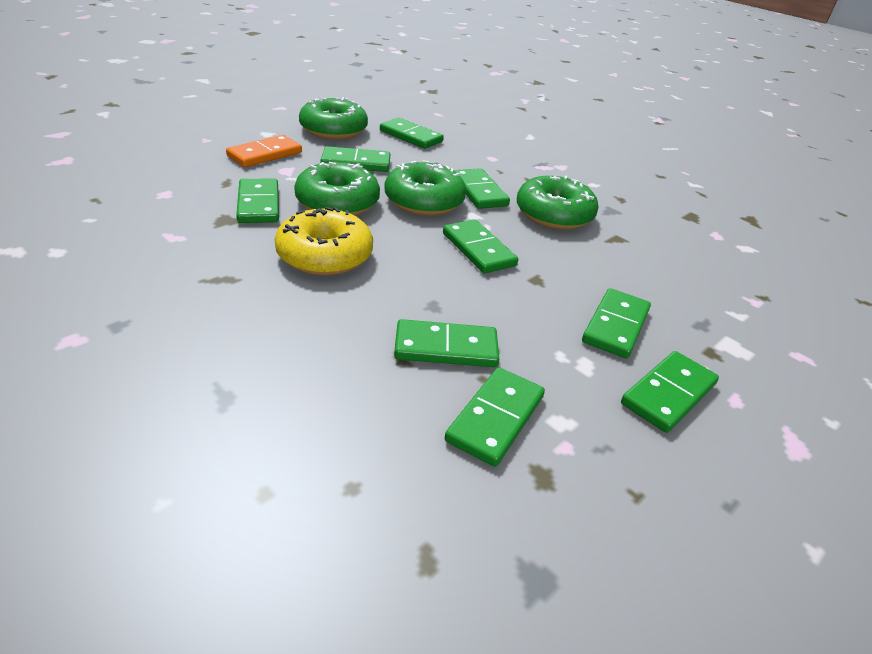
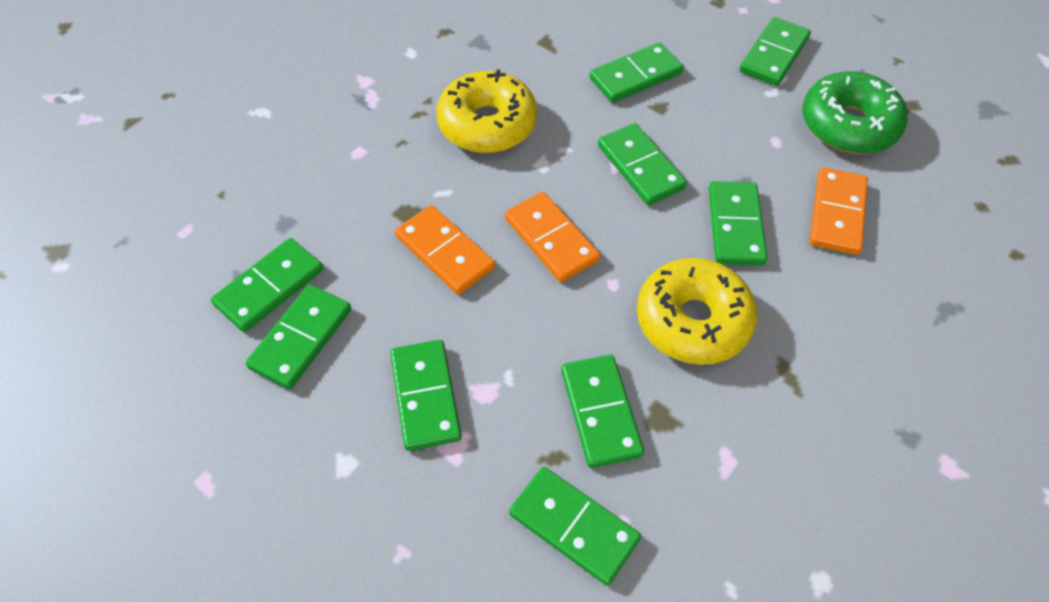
green donut: 4 -> 1
orange domino: 1 -> 3
yellow donut: 1 -> 2

